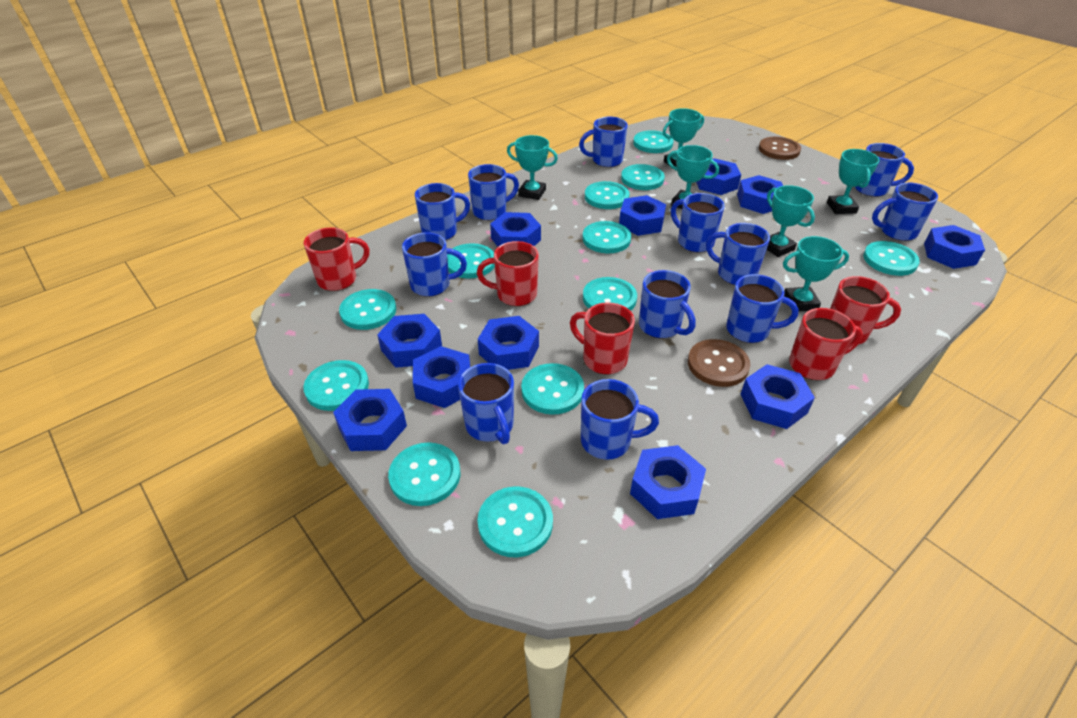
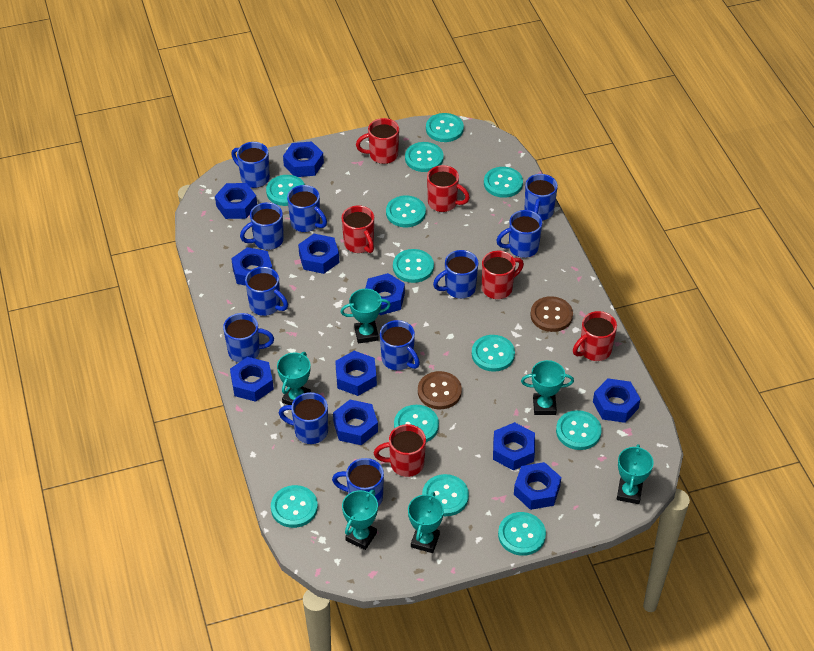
blue mug: 12 -> 11
red mug: 5 -> 6

